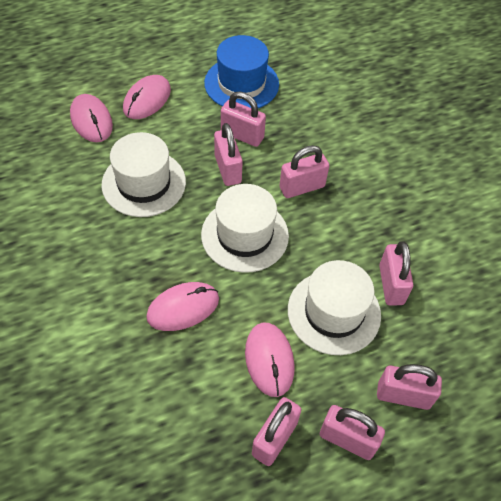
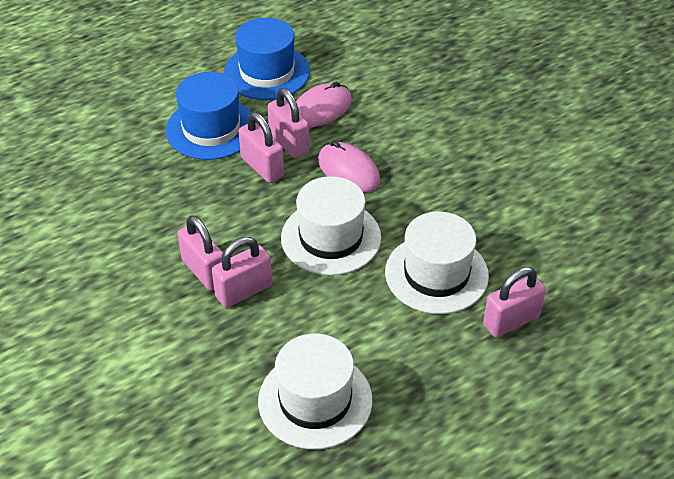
blue hat: 1 -> 2
pink mouse: 4 -> 2
pink padlock: 7 -> 5

